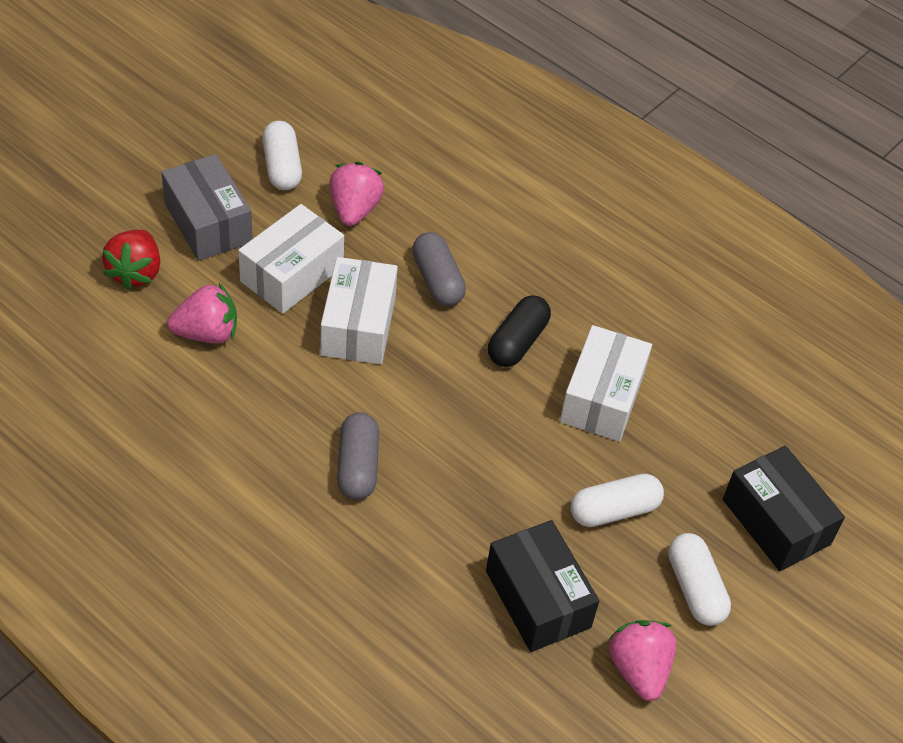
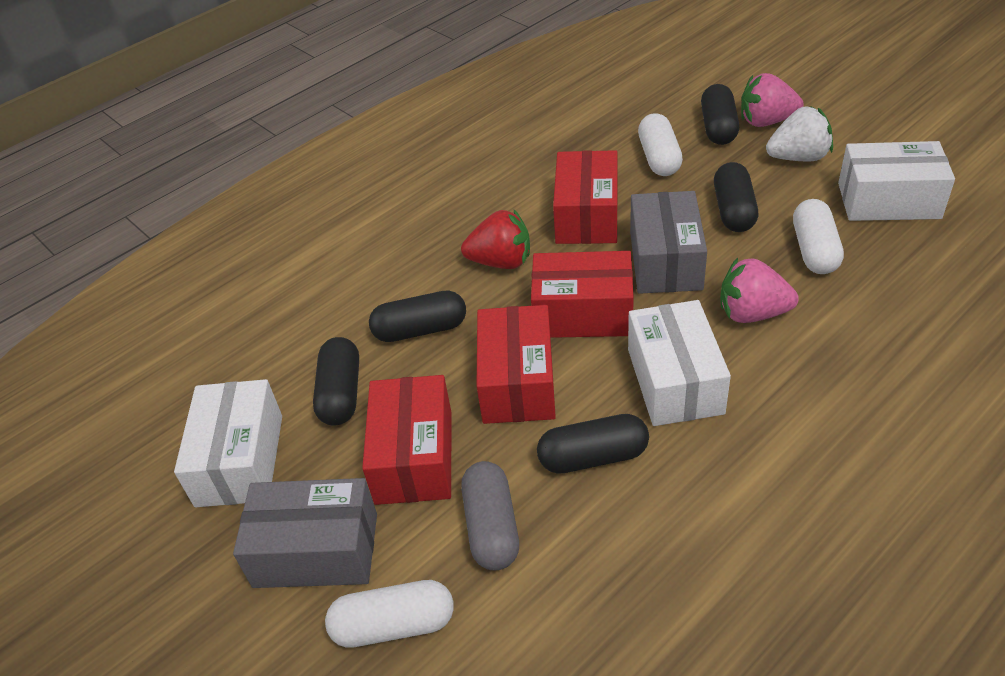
black box: 2 -> 0
black capsule: 1 -> 5
grey box: 1 -> 2
grey capsule: 2 -> 1
pink strawberry: 3 -> 2
red box: 0 -> 4
white strawberry: 0 -> 1

